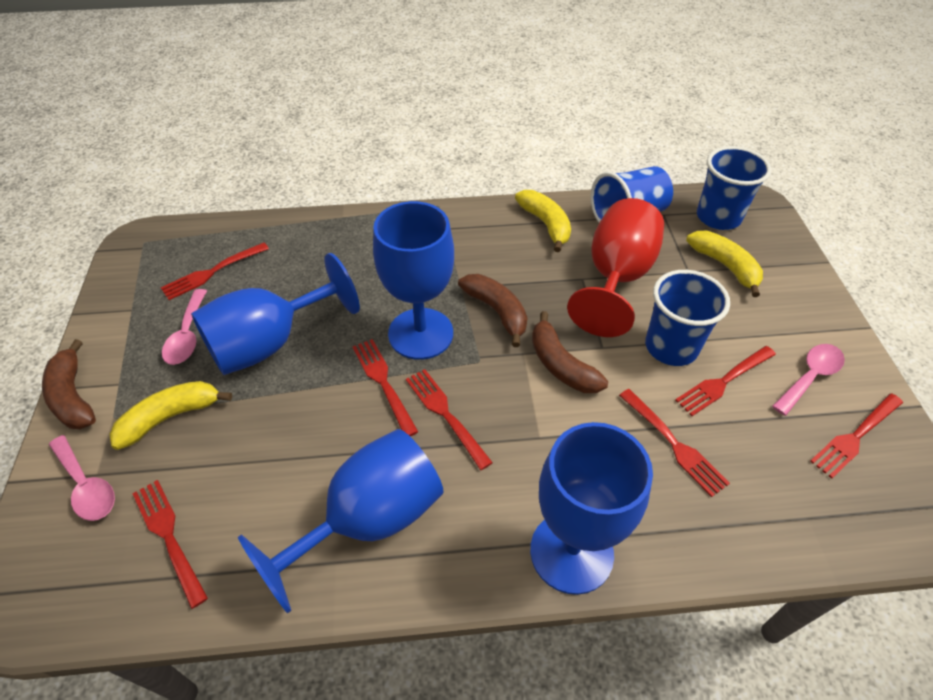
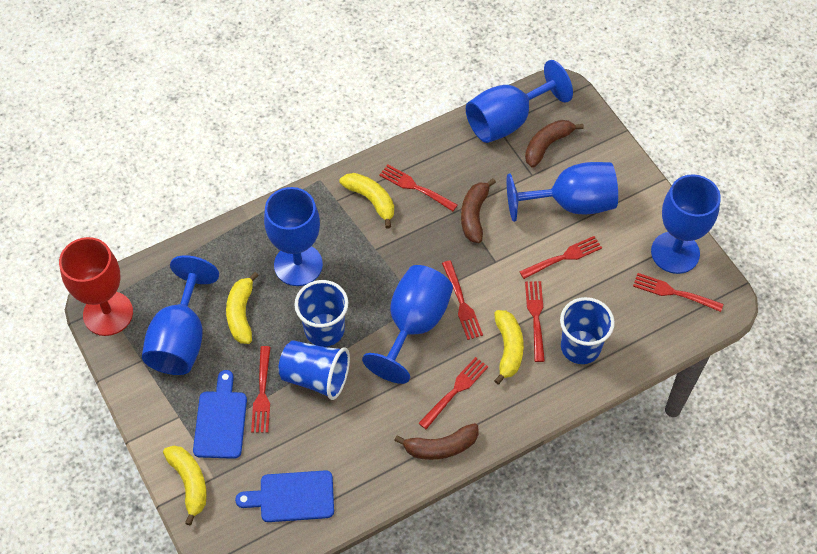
blue cutting board: 0 -> 2
blue goblet: 4 -> 6
pink spoon: 3 -> 0
yellow banana: 3 -> 4

